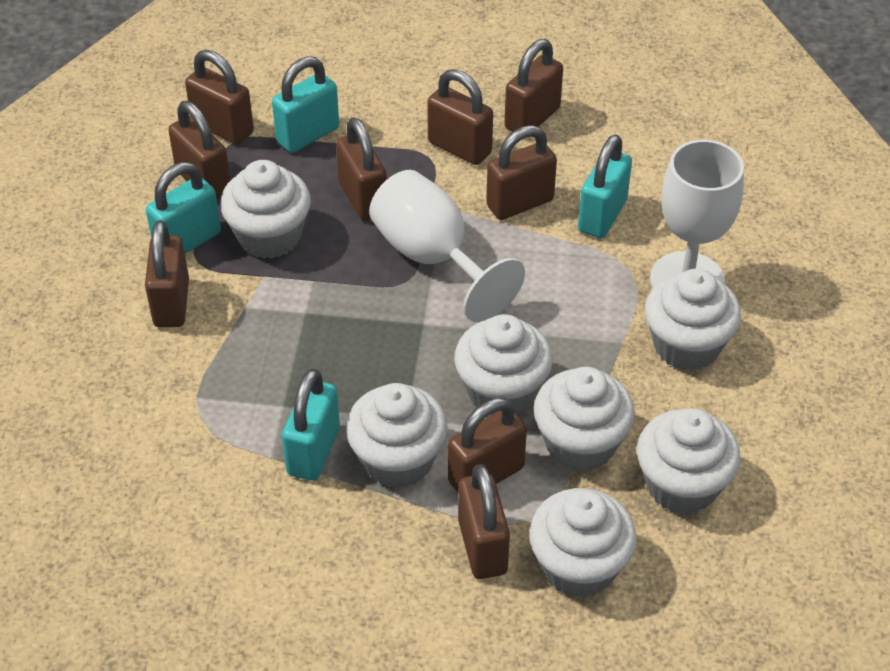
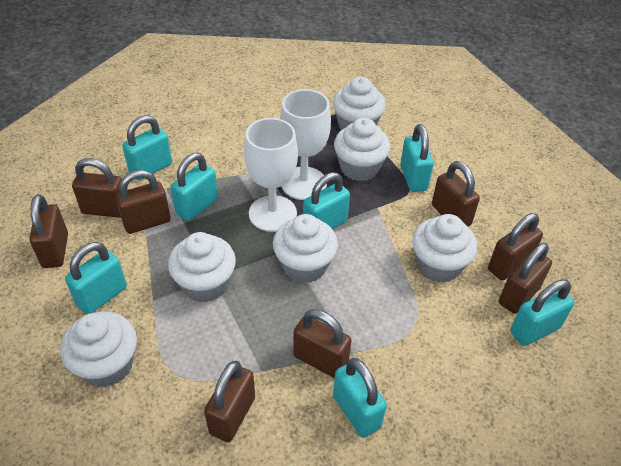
brown padlock: 9 -> 8
turquoise padlock: 4 -> 7
white cupcake: 7 -> 6

